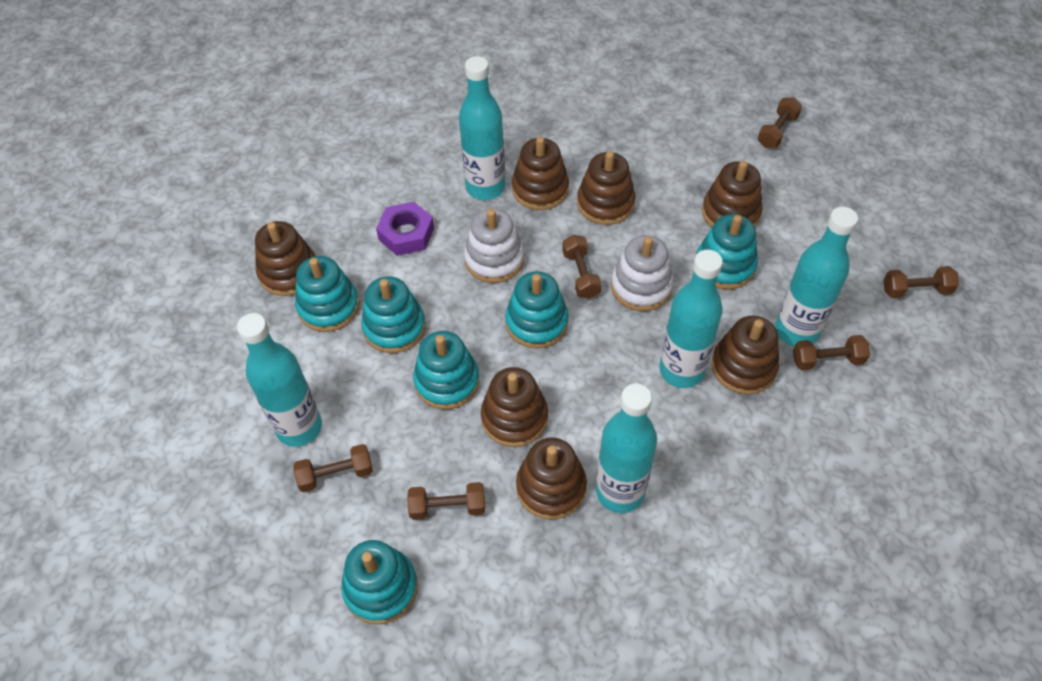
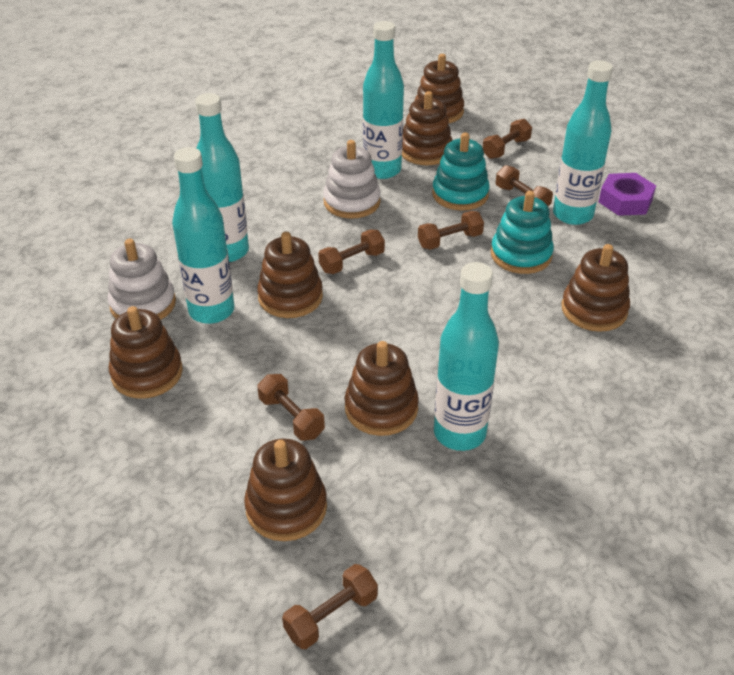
turquoise stacking toy: 6 -> 2

